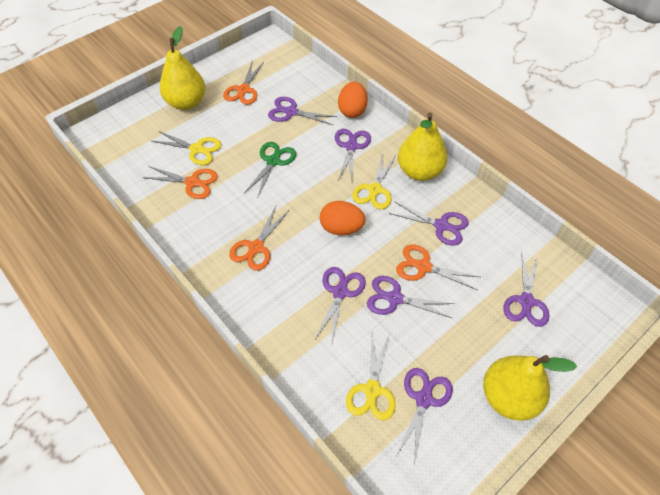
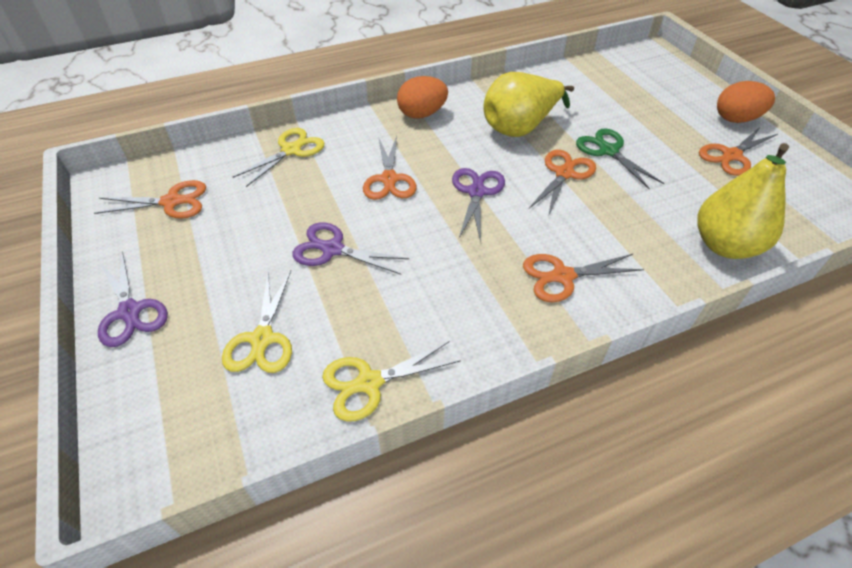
orange scissors: 4 -> 5
purple scissors: 7 -> 3
yellow pear: 3 -> 2

